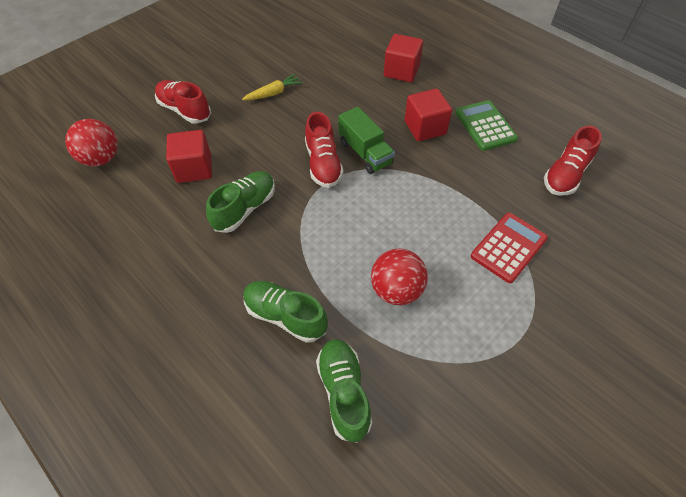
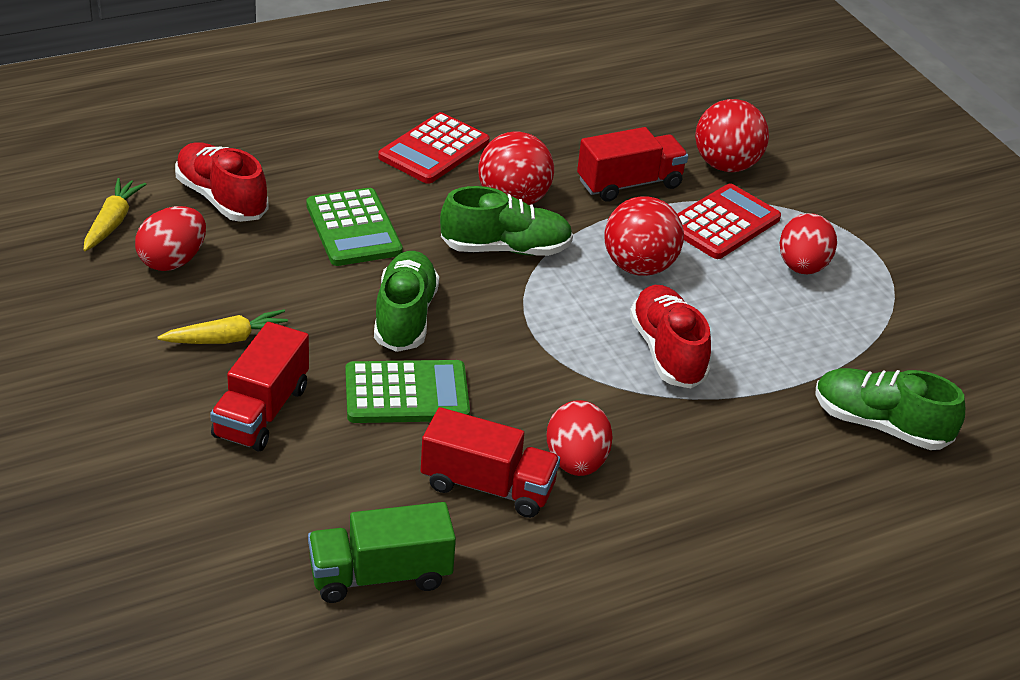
green calculator: 1 -> 2
red ball: 2 -> 3
red calculator: 1 -> 2
red cube: 3 -> 0
red egg: 0 -> 3
red shoe: 3 -> 2
red truck: 0 -> 3
yellow carrot: 1 -> 2

